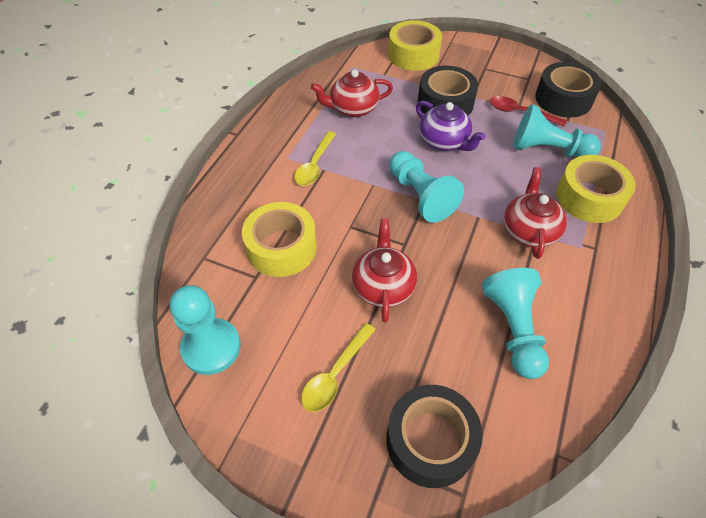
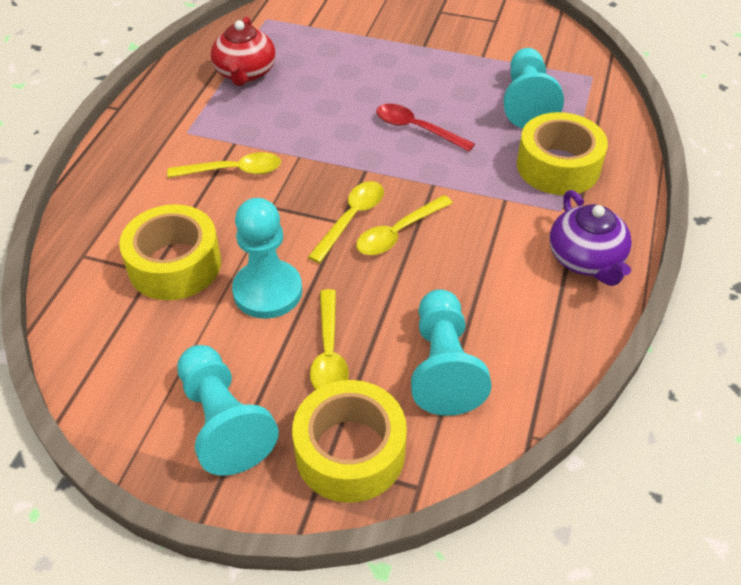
black tape: 3 -> 0
red teapot: 3 -> 1
yellow spoon: 2 -> 4

